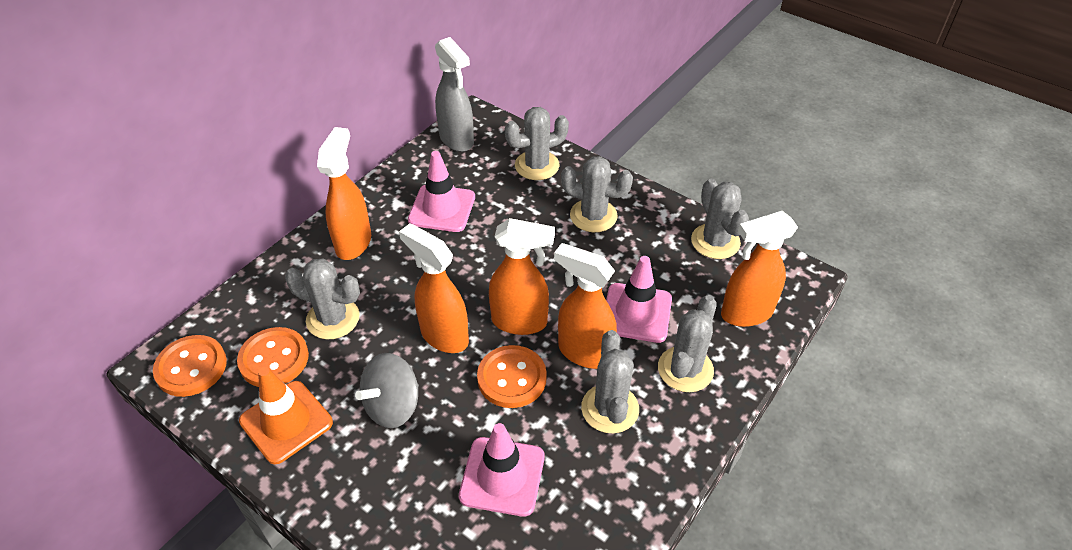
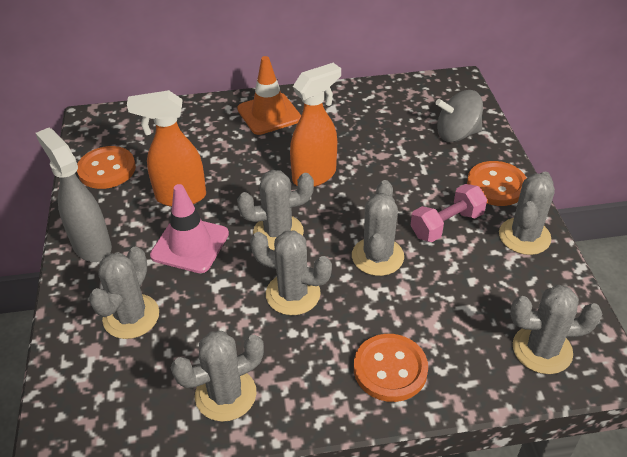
grey cactus: 6 -> 7
orange spray bottle: 5 -> 2
pink dumbbell: 0 -> 1
pink traffic cone: 3 -> 1

